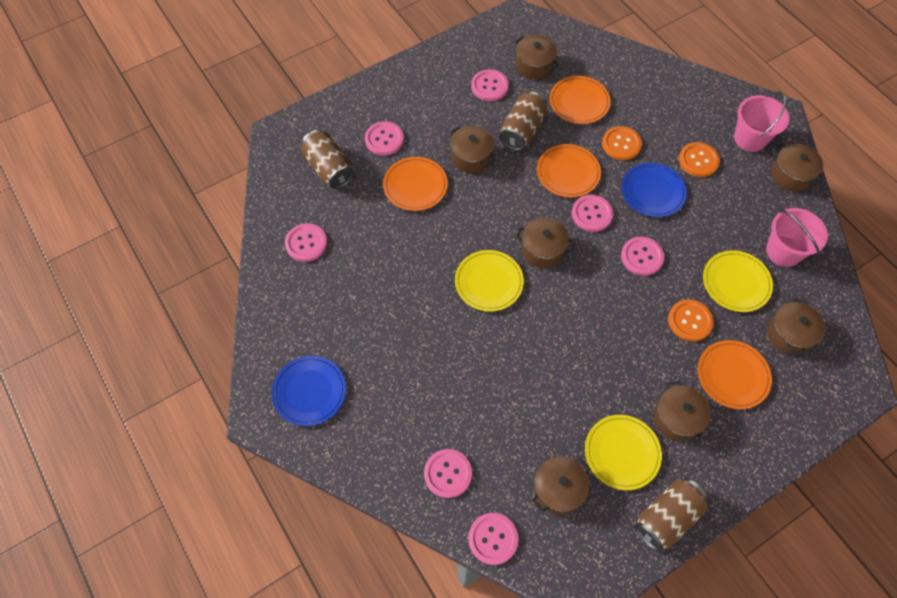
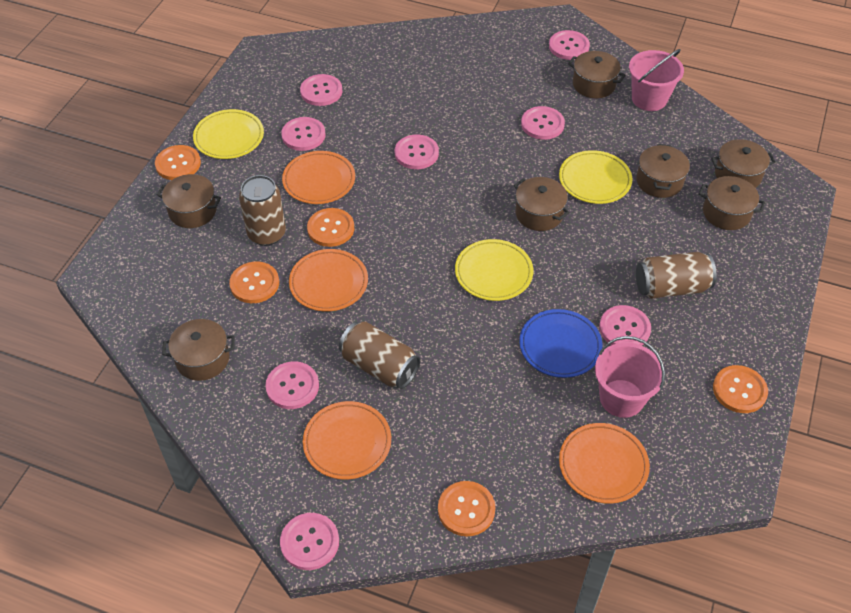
blue plate: 2 -> 1
orange button: 3 -> 5
pink button: 7 -> 8

